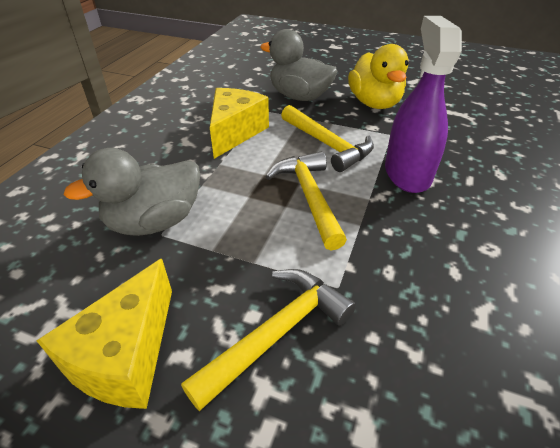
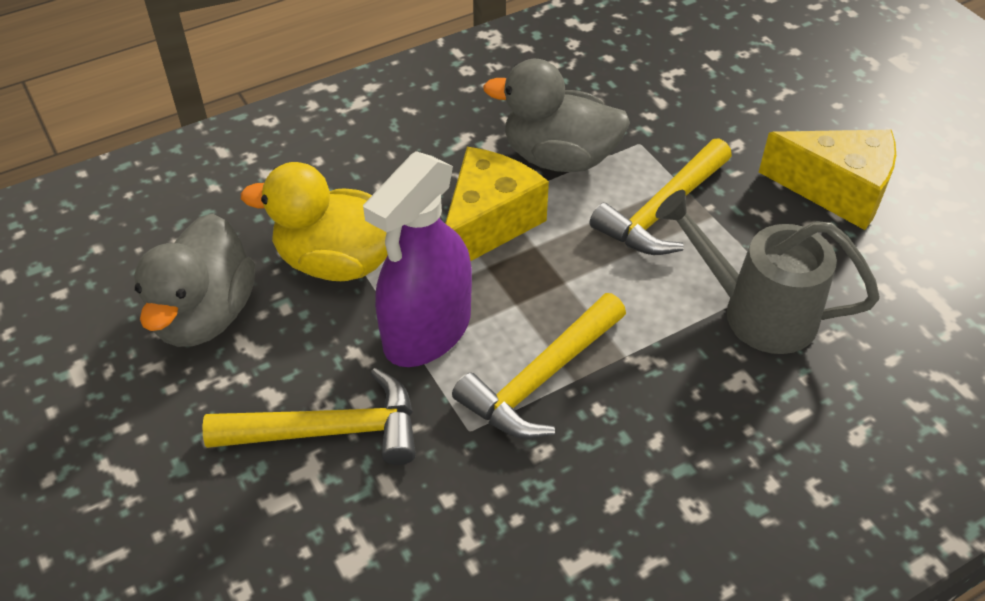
grey watering can: 0 -> 1

